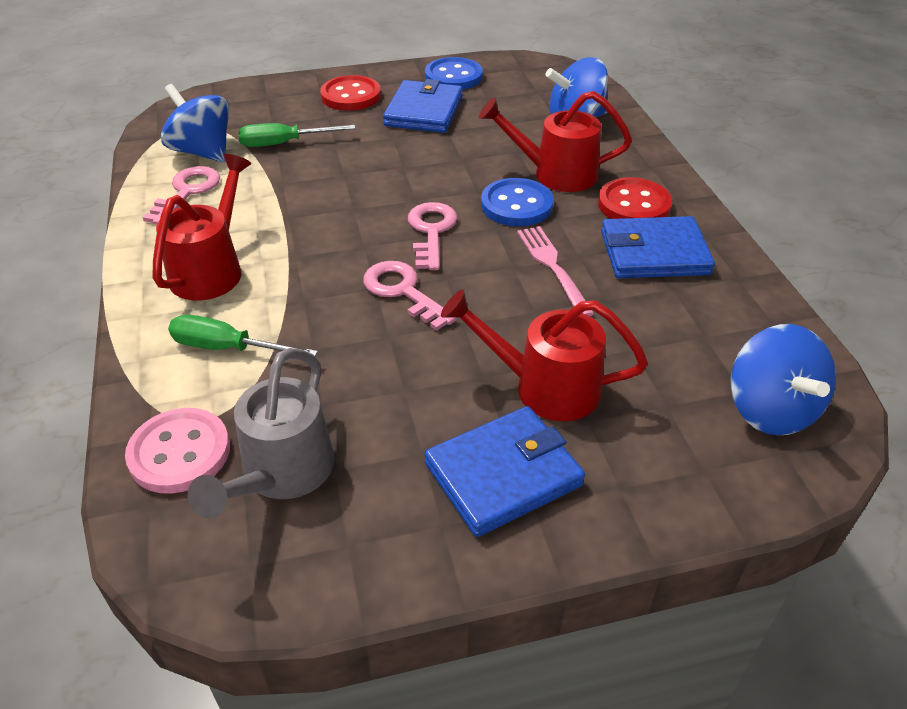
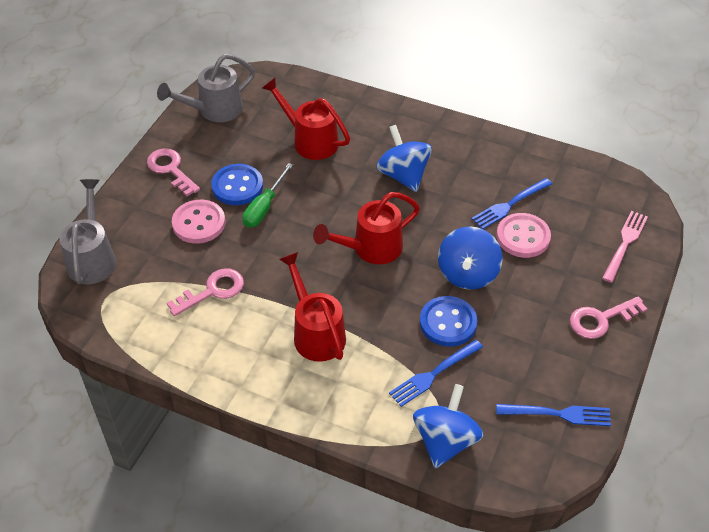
blue fork: 0 -> 3
blue wallet: 3 -> 0
green screwdriver: 2 -> 1
grey watering can: 1 -> 2
pink button: 1 -> 2
red button: 2 -> 0

